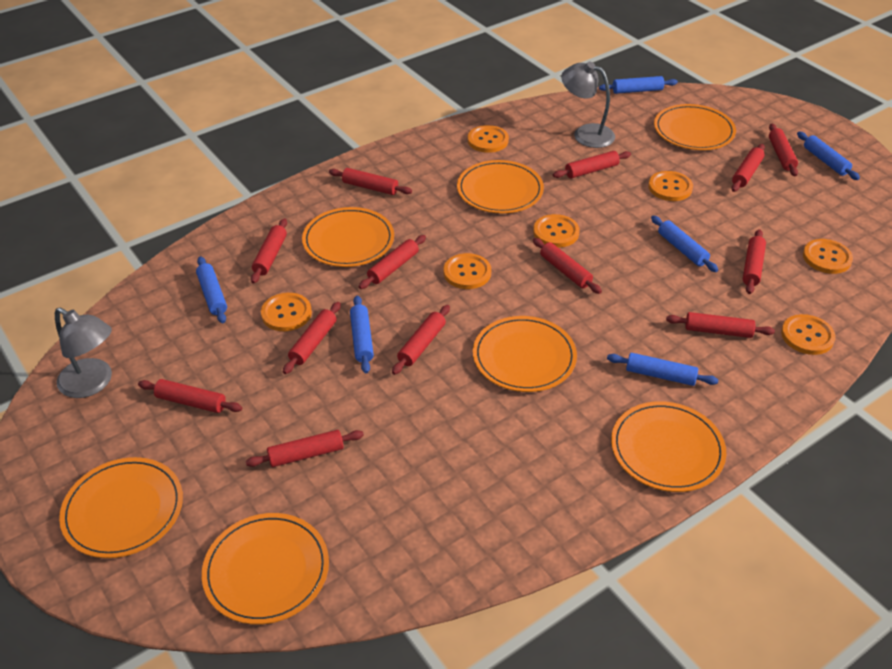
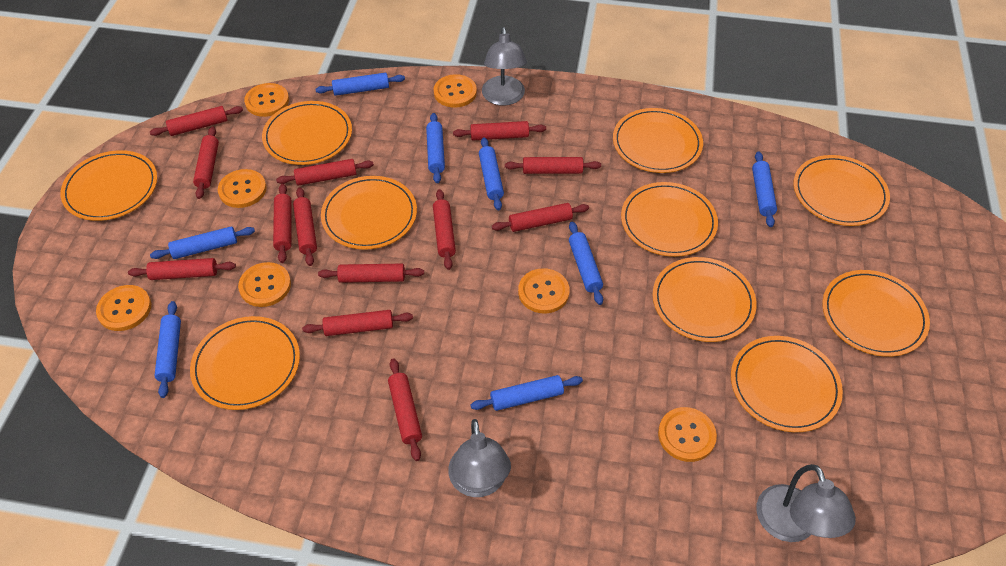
blue rolling pin: 6 -> 8
grey lamp: 2 -> 3
orange plate: 7 -> 10

